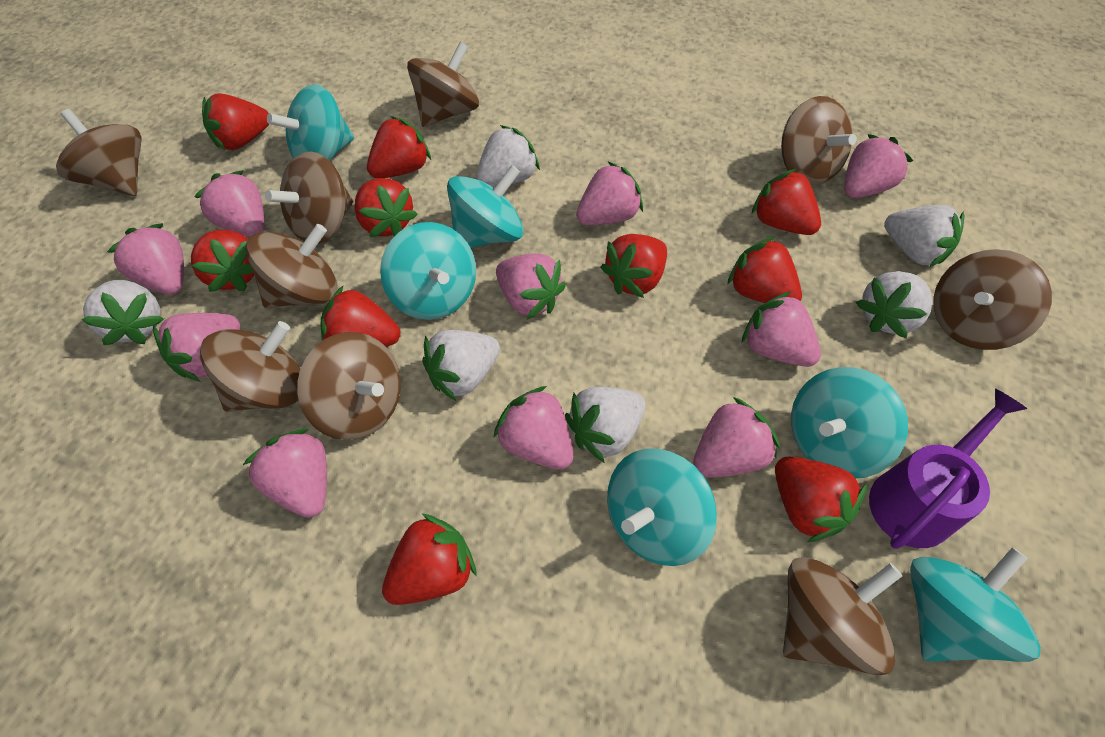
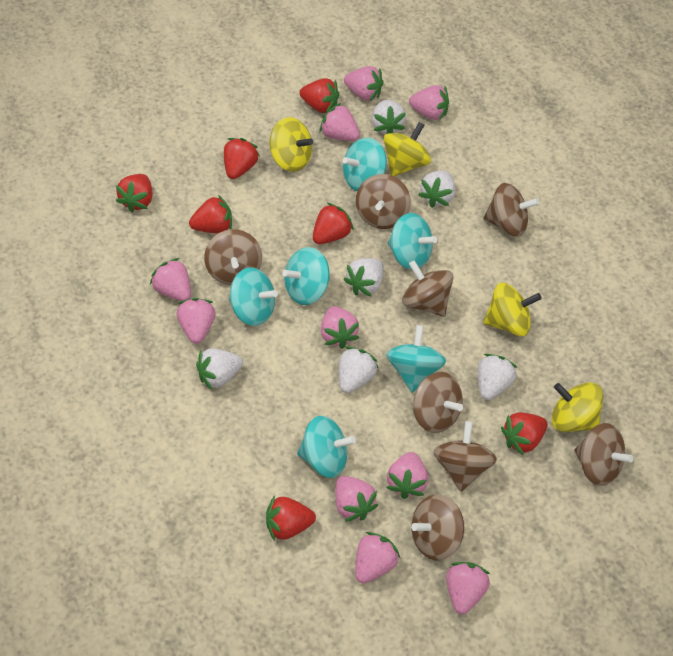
brown spinning top: 9 -> 8
purple watering can: 1 -> 0
red strawberry: 10 -> 7
yellow spinning top: 0 -> 4

